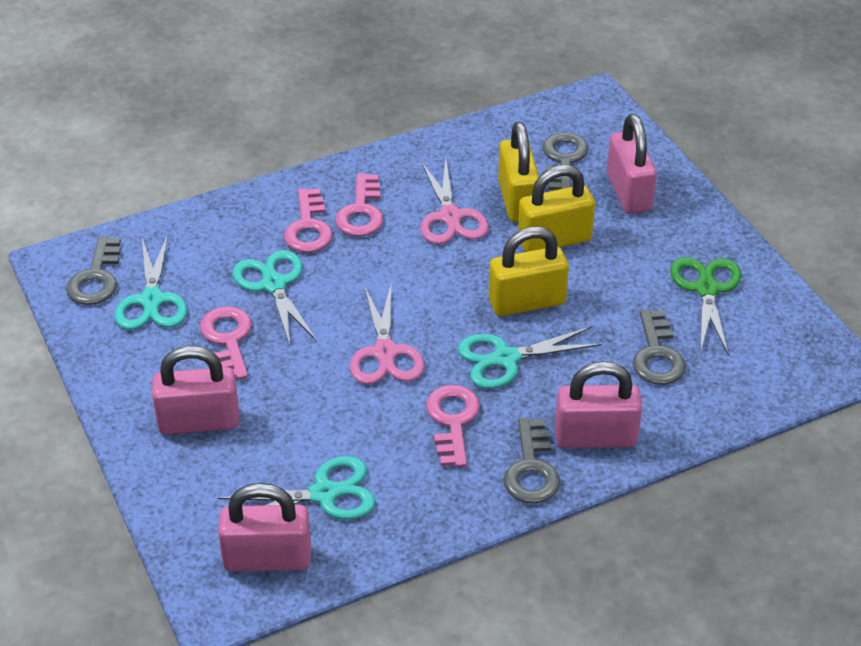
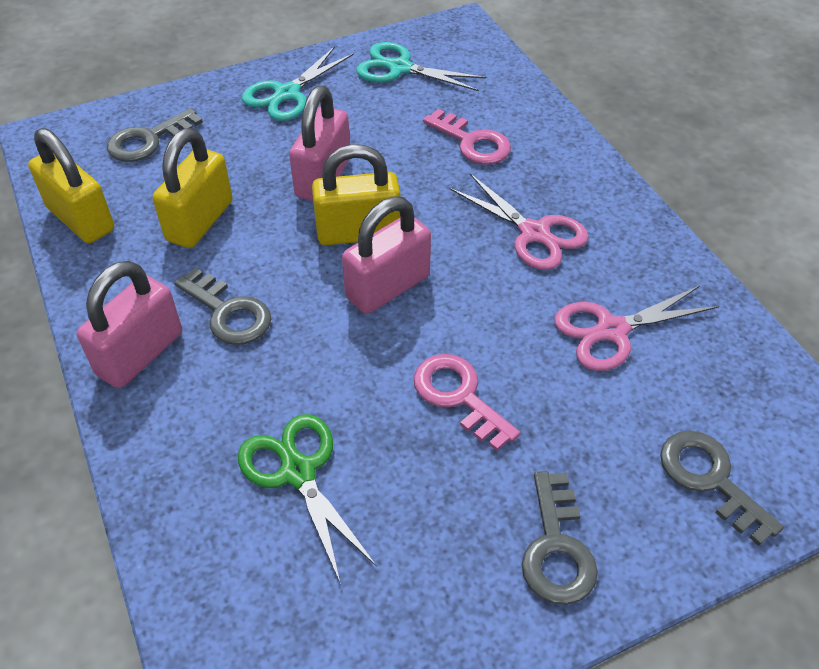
pink key: 4 -> 2
pink padlock: 4 -> 3
turquoise scissors: 4 -> 2

